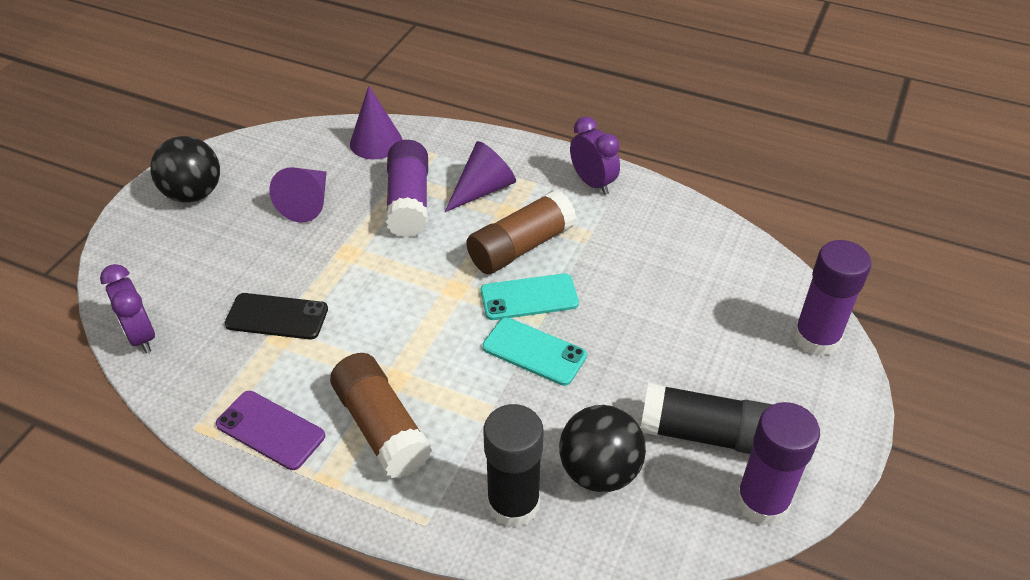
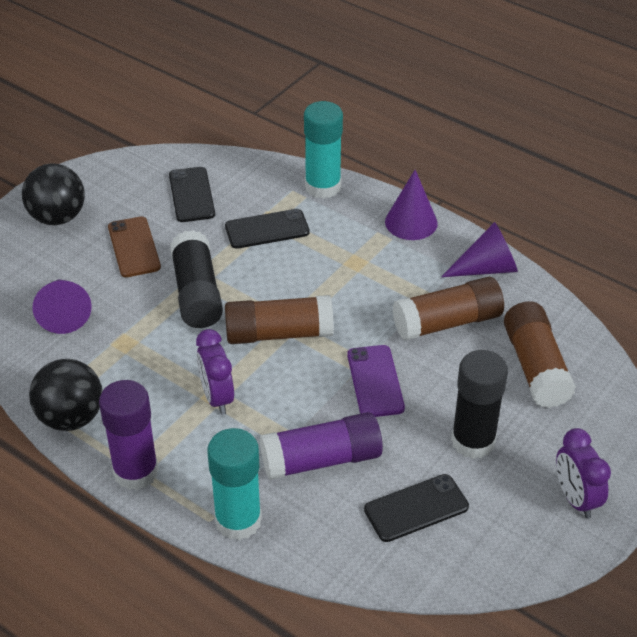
black phone: 1 -> 3
brown glue stick: 2 -> 3
brown phone: 0 -> 1
purple glue stick: 3 -> 2
turquoise glue stick: 0 -> 2
turquoise phone: 2 -> 0

